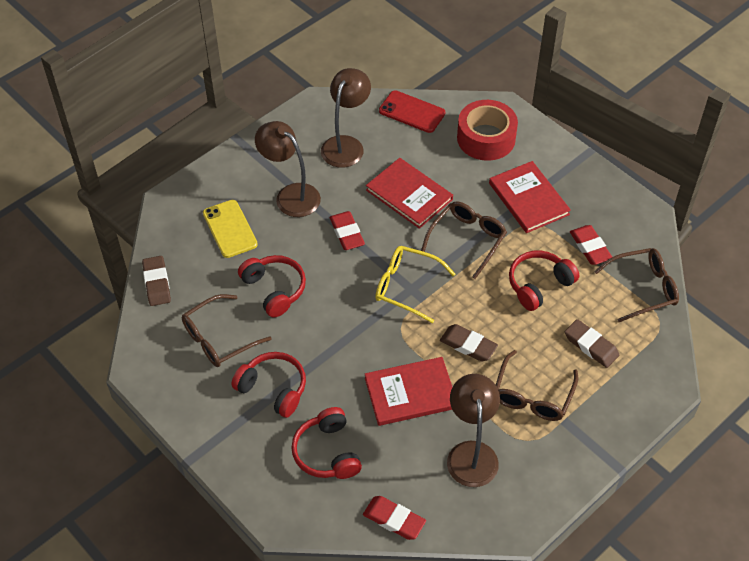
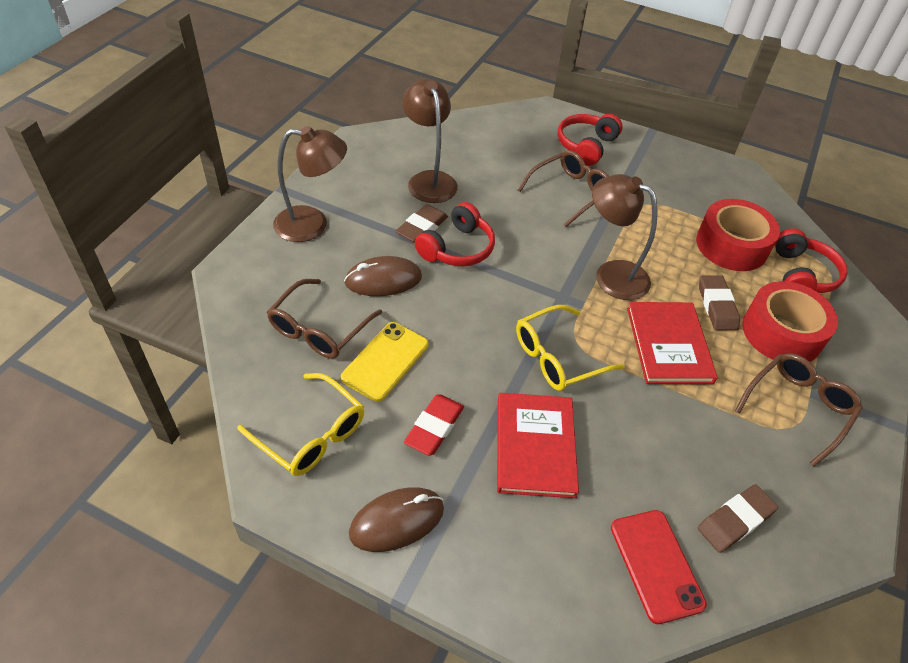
brown glasses: 4 -> 3
brown mouse: 0 -> 2
red book: 3 -> 2
red eraser: 3 -> 1
red headphones: 4 -> 3
red tape: 1 -> 2
yellow glasses: 1 -> 2

